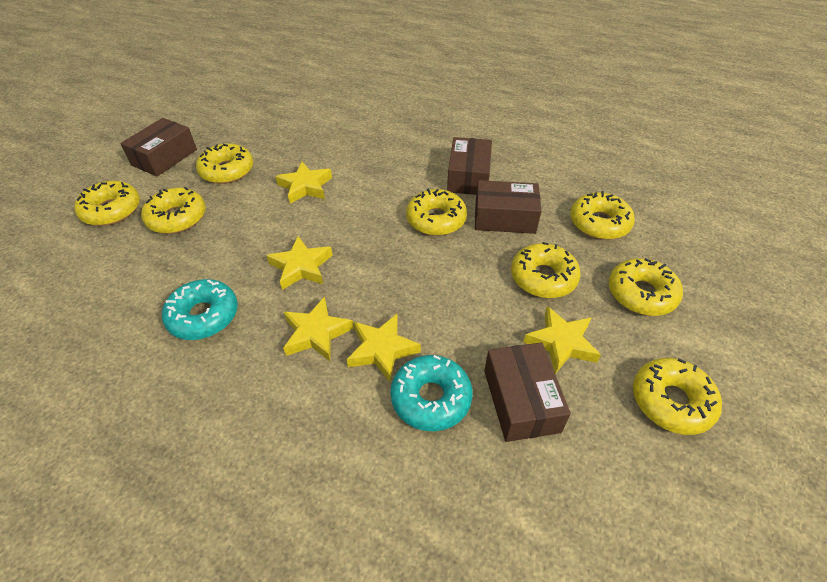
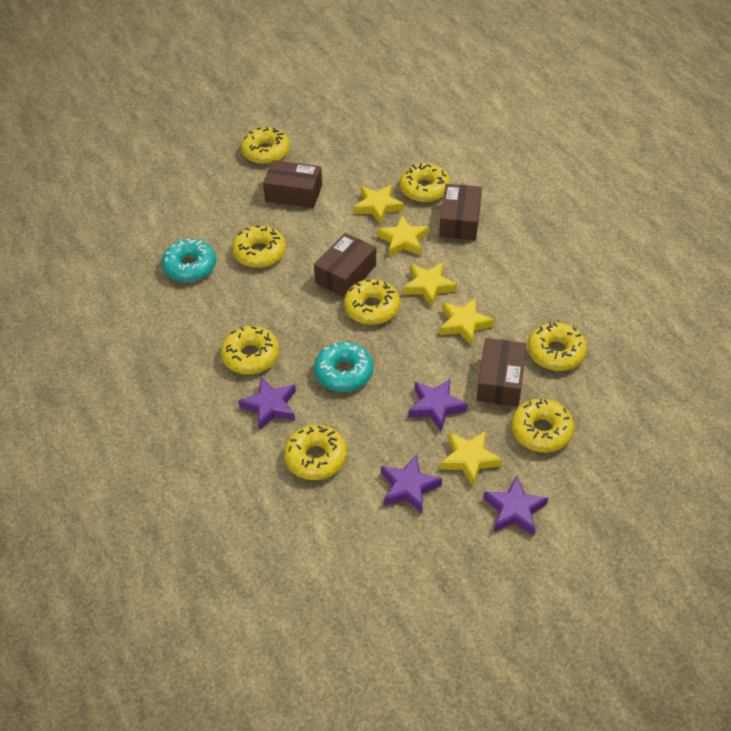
purple star: 0 -> 4

